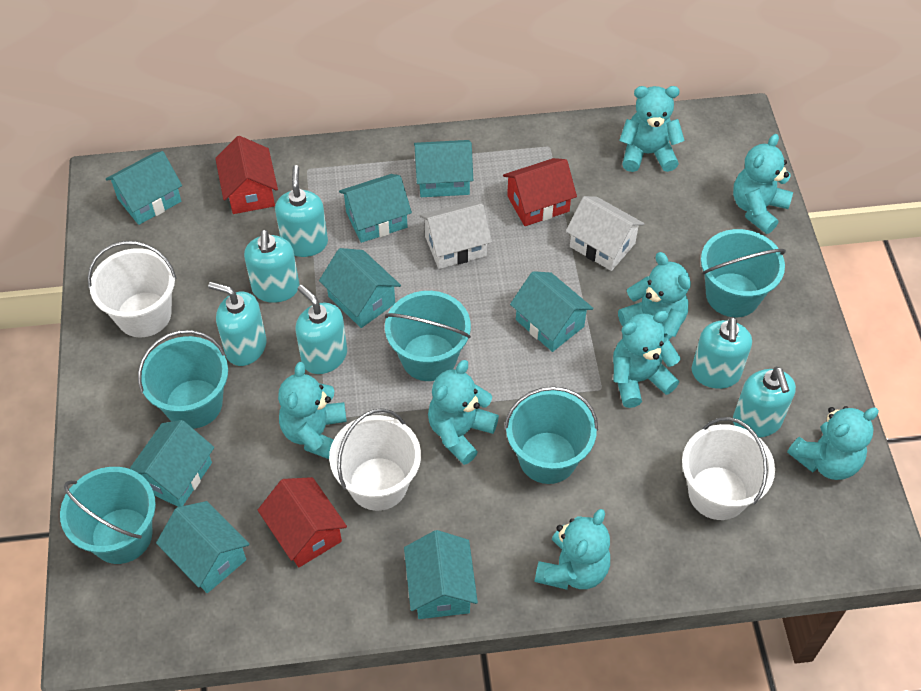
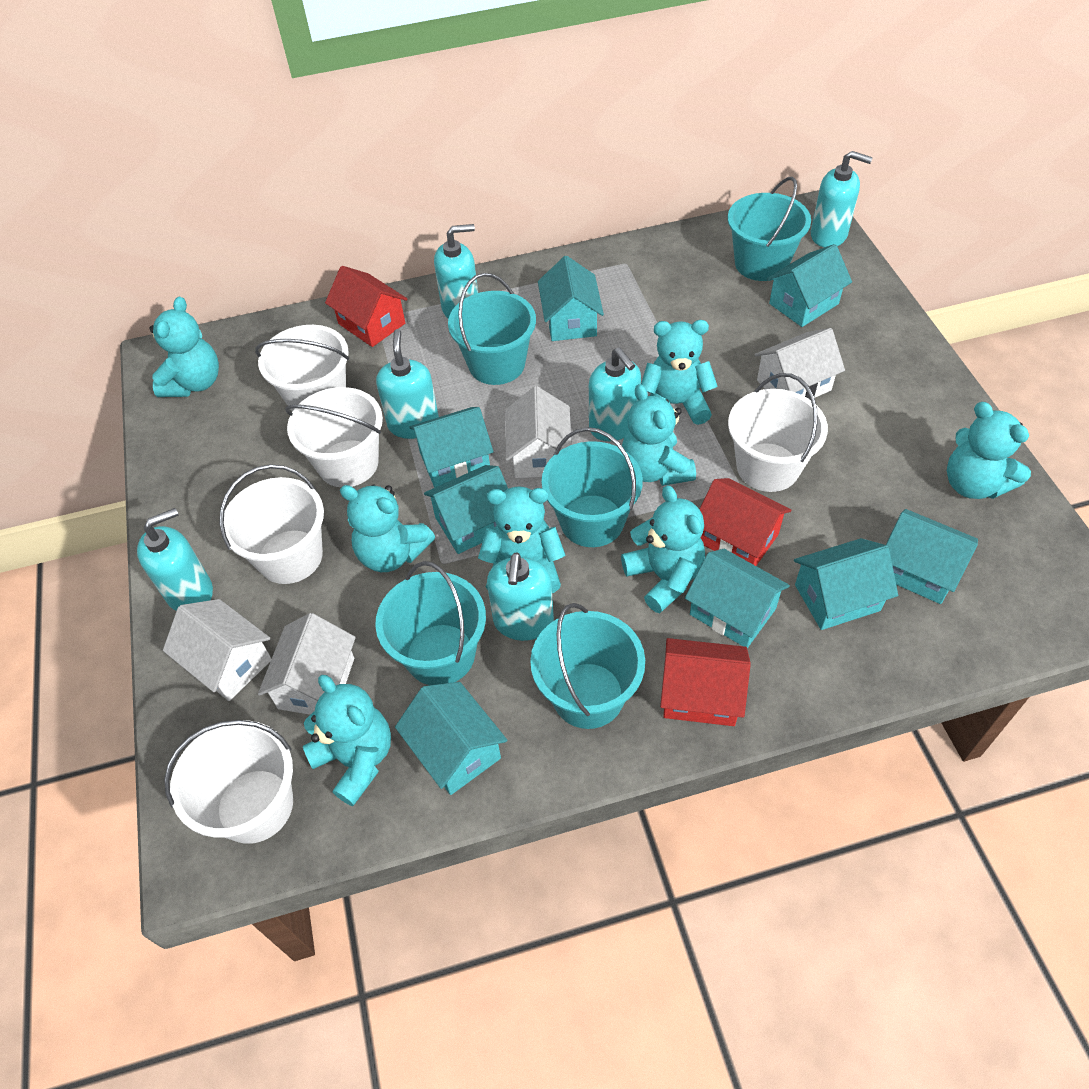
white bucket: 3 -> 5
white house: 2 -> 4

